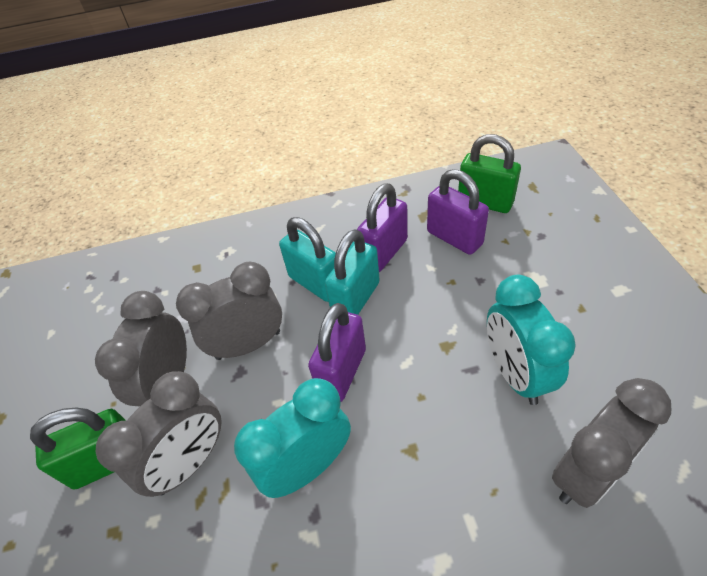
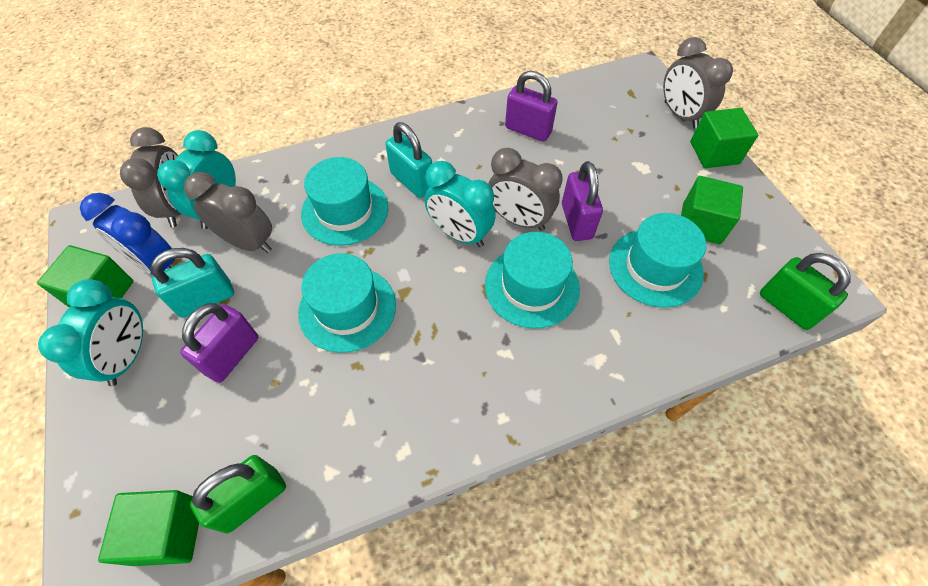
blue clock: 0 -> 1
green cube: 0 -> 4
turquoise clock: 2 -> 3
turquoise hat: 0 -> 4

